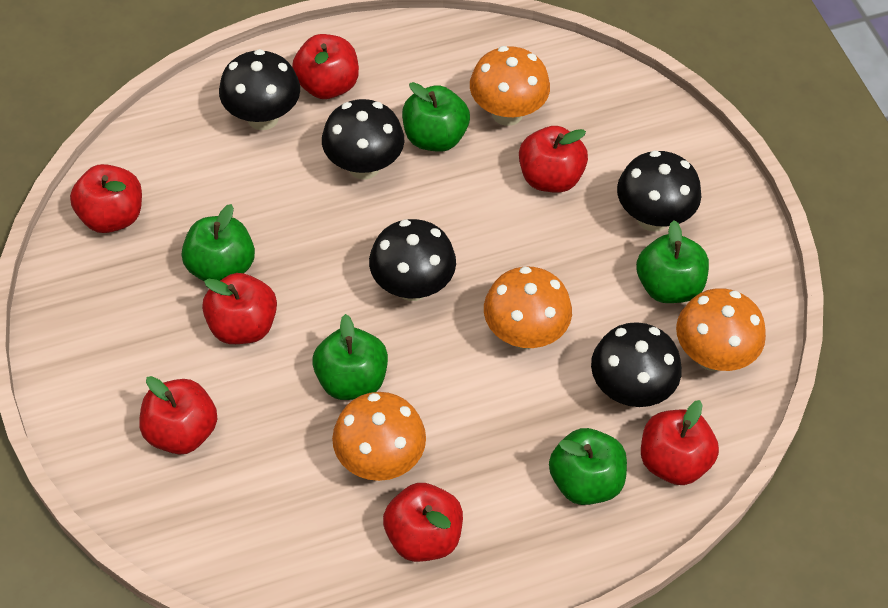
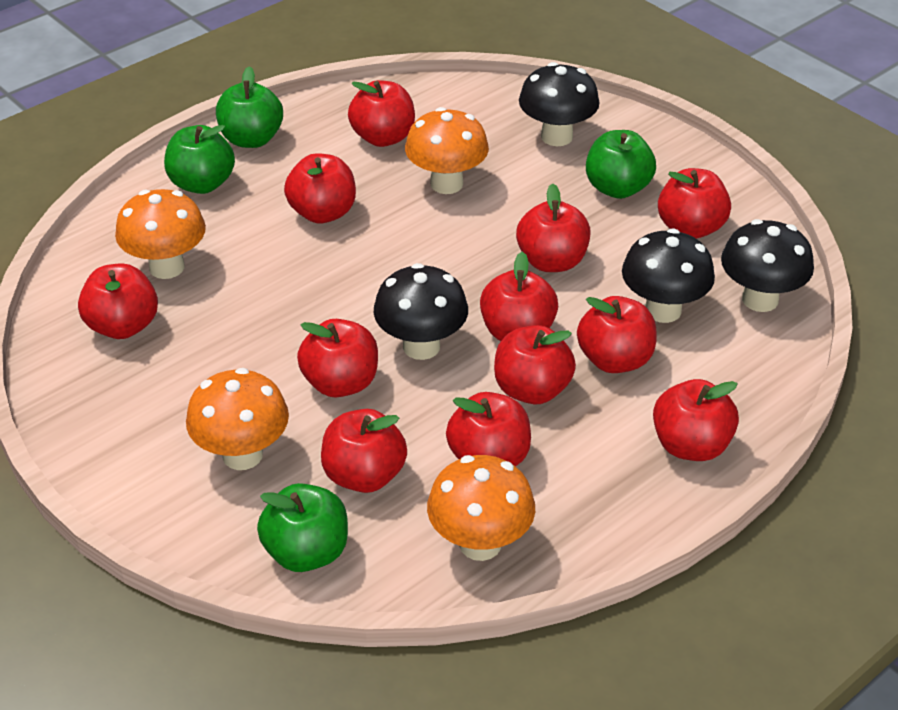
black mushroom: 5 -> 4
green apple: 5 -> 4
red apple: 7 -> 12

